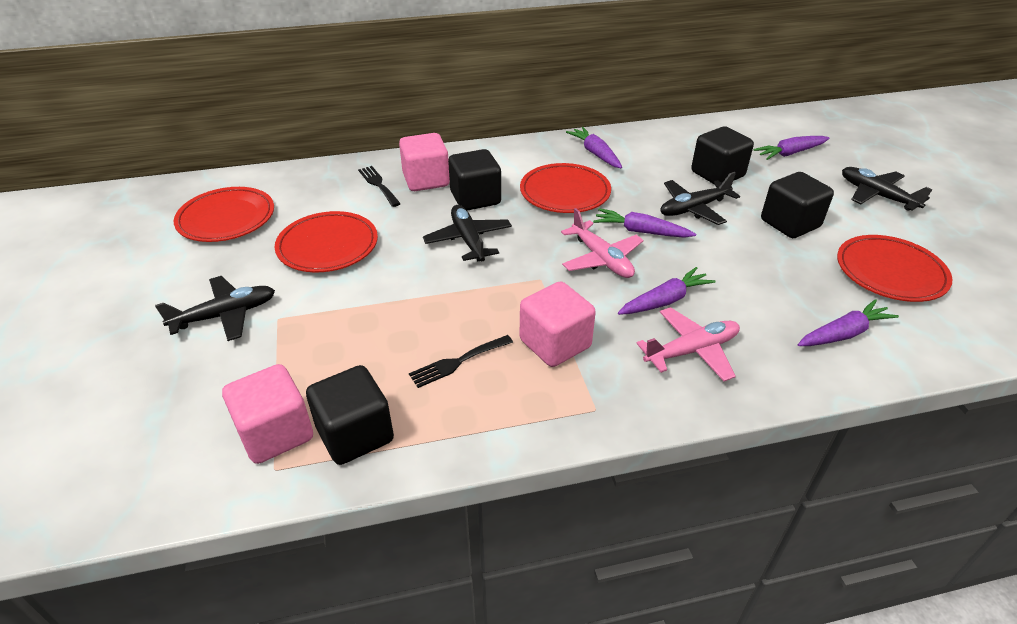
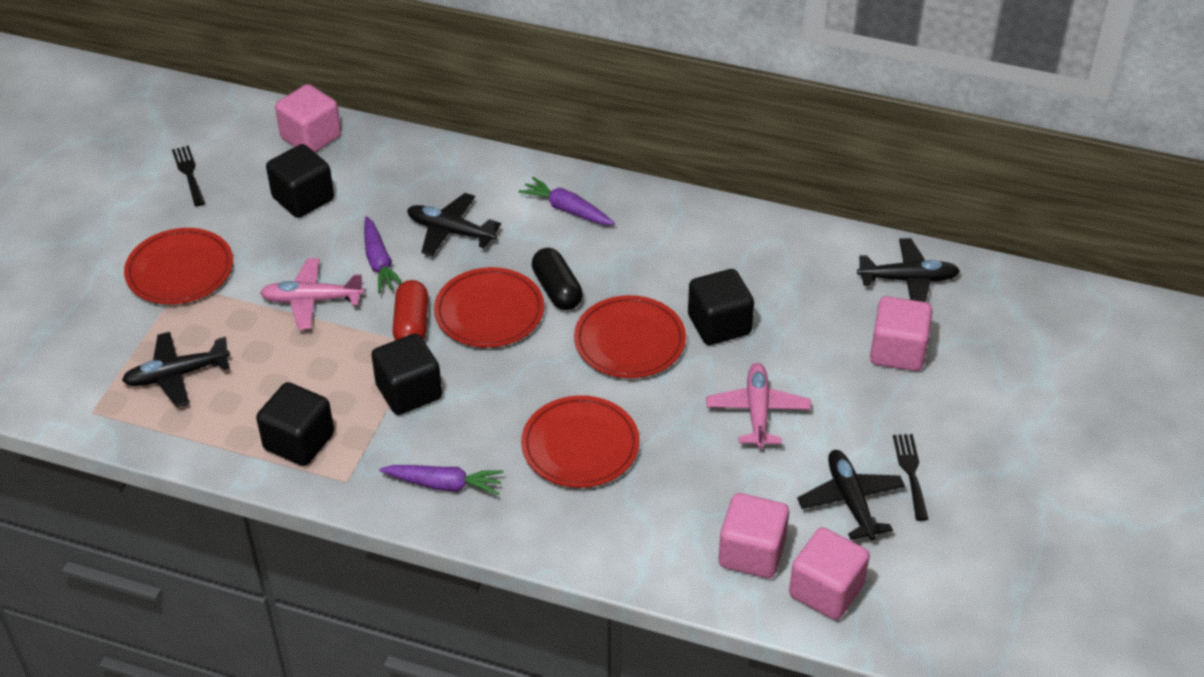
black capsule: 0 -> 1
pink cube: 3 -> 4
purple carrot: 5 -> 3
red capsule: 0 -> 1

